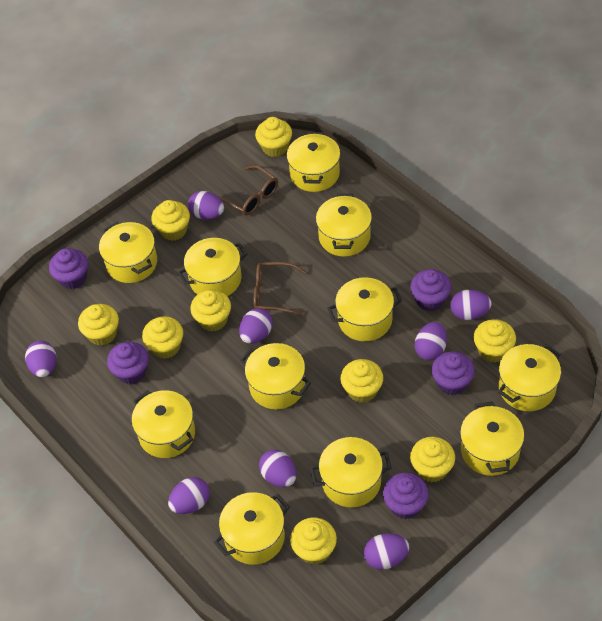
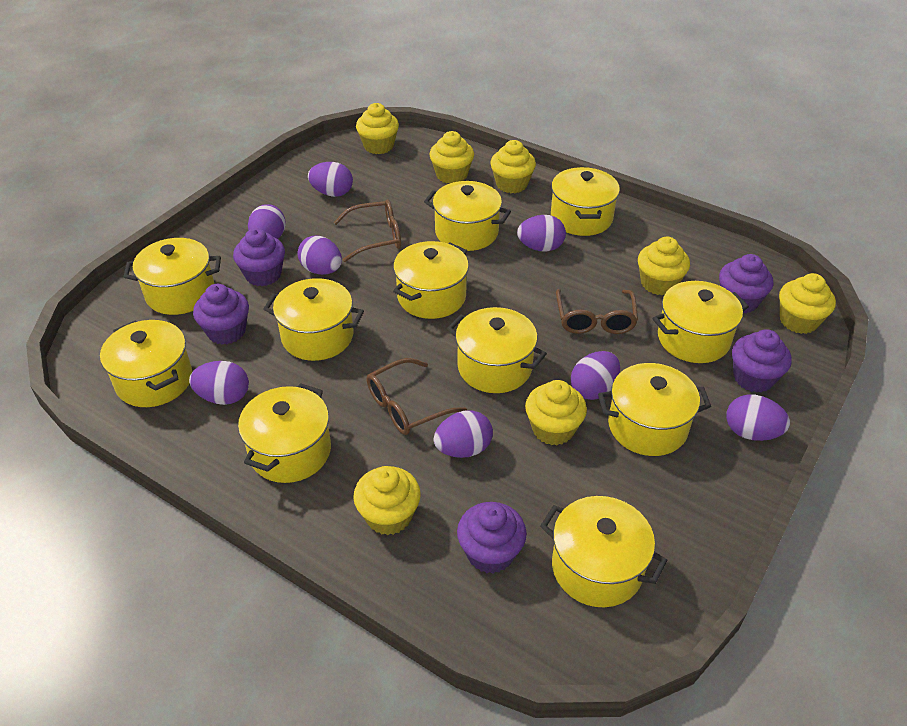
brown glasses: 2 -> 3
yellow cupcake: 9 -> 7

